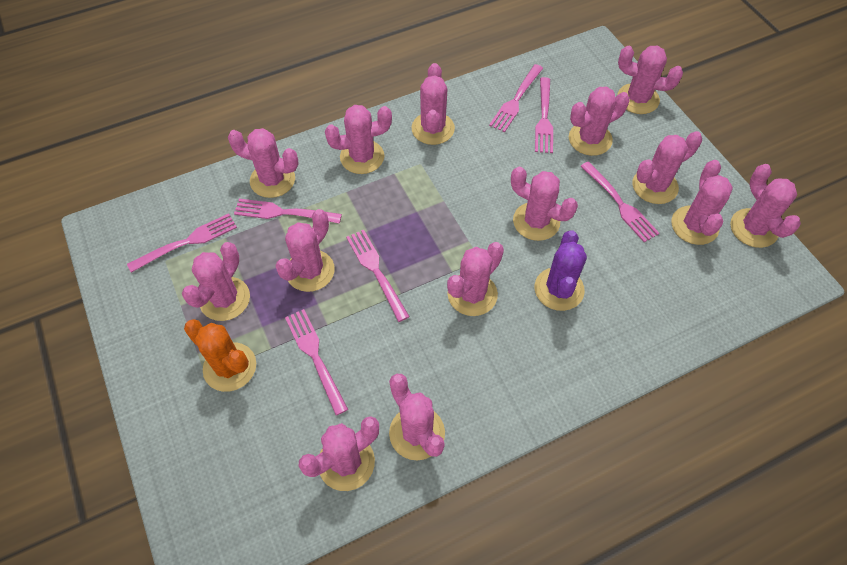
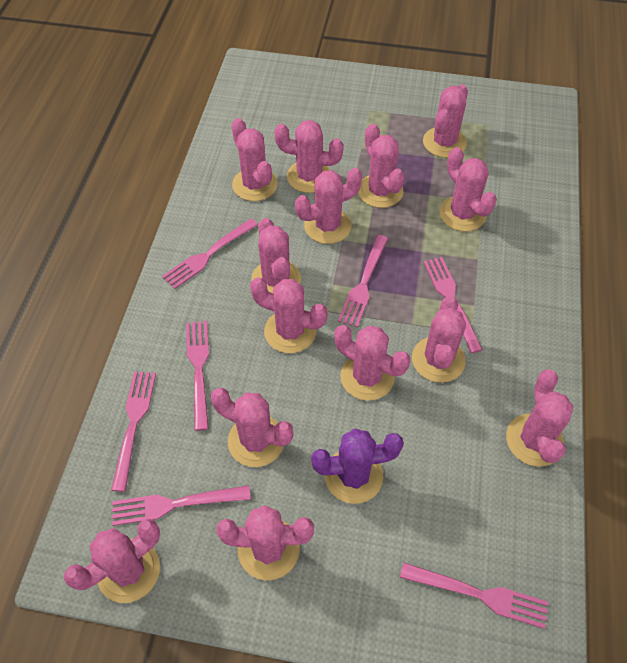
orange cactus: 1 -> 0

